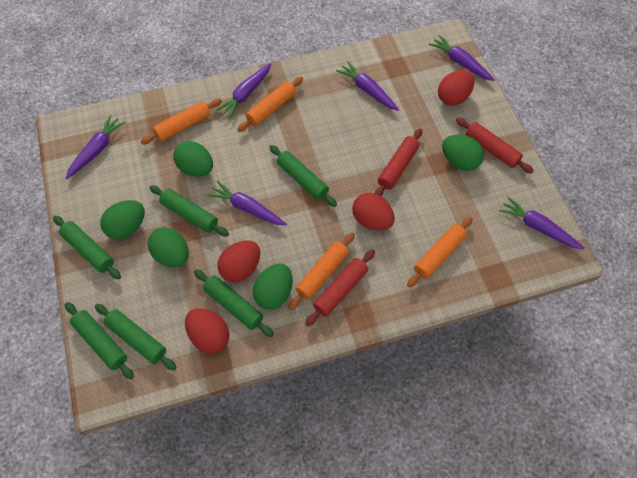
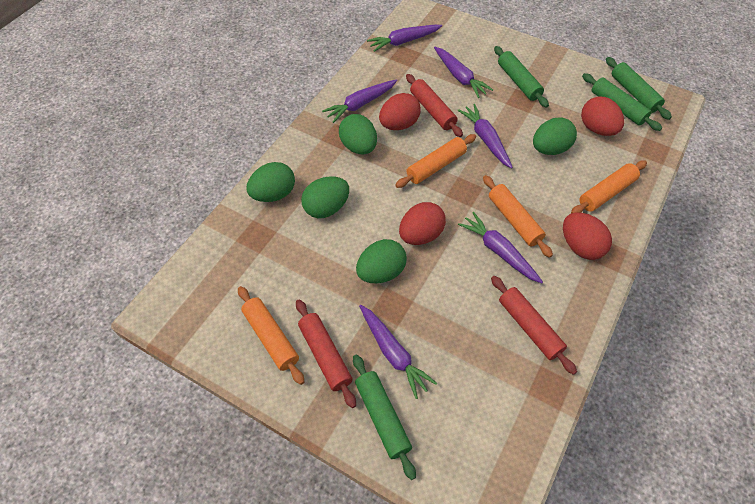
green rolling pin: 6 -> 4

